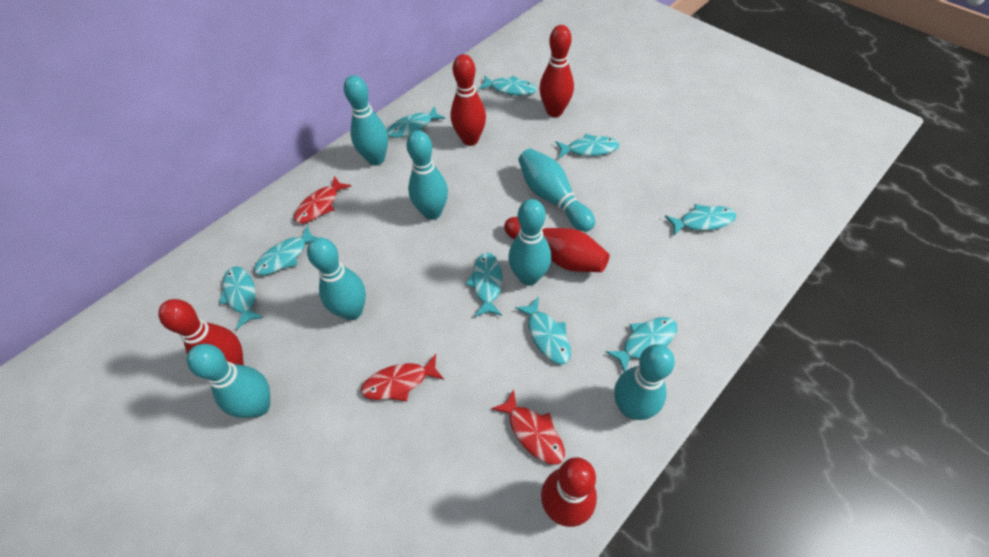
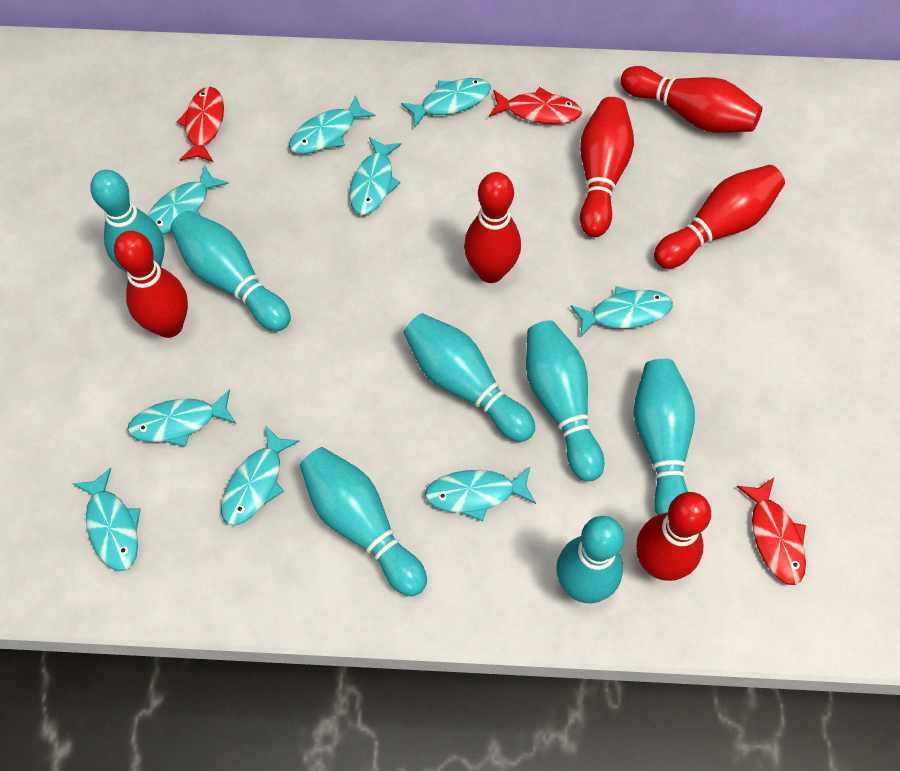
red bowling pin: 5 -> 6

